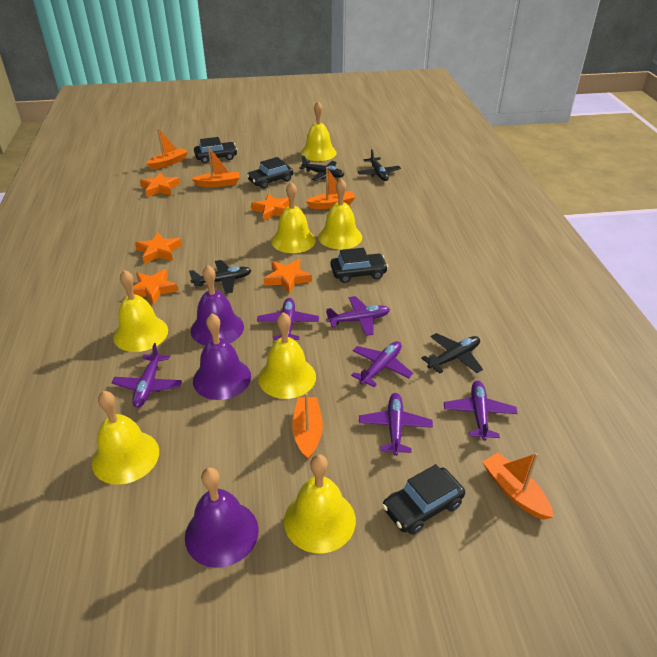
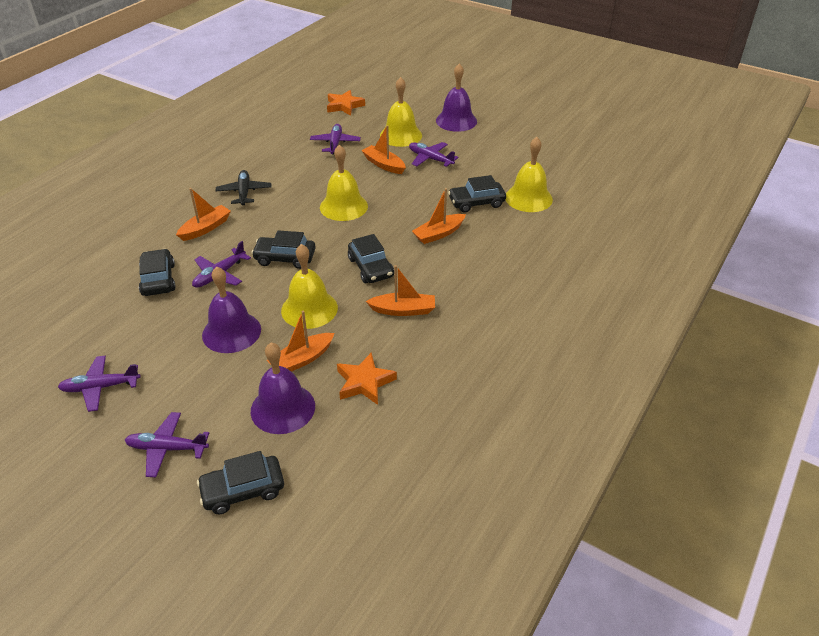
black car: 4 -> 5
black plane: 4 -> 1
orange star: 5 -> 2
purple plane: 6 -> 5
yellow bell: 7 -> 4

